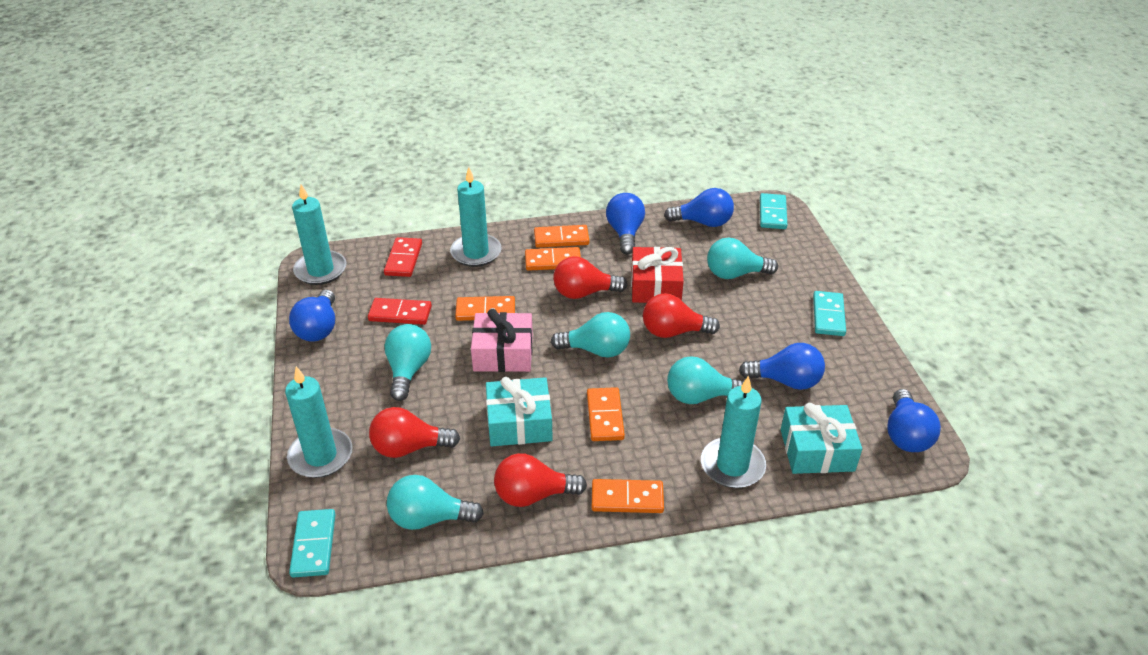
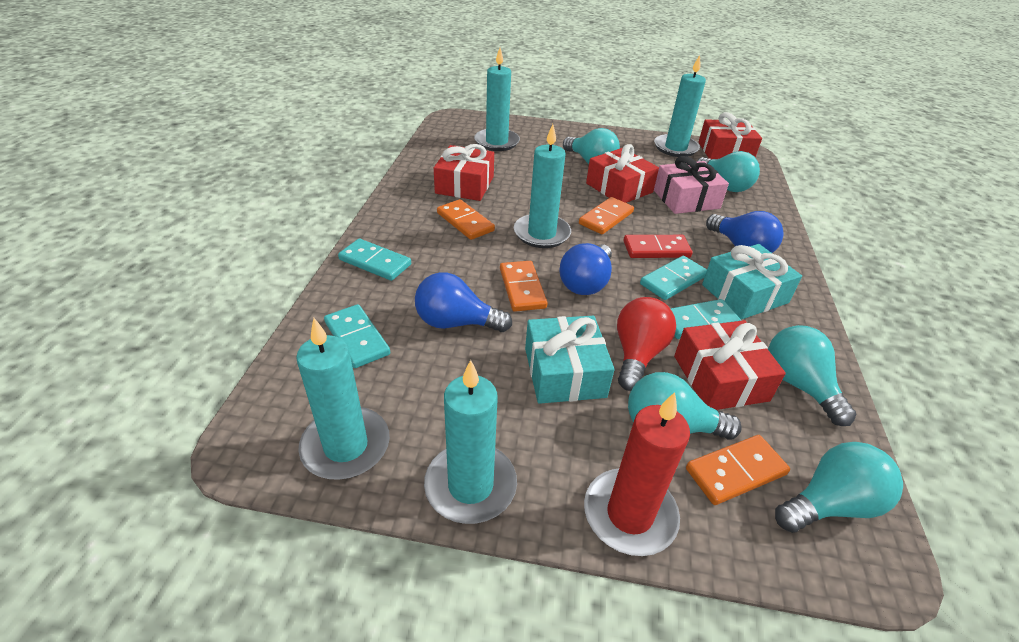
blue light bulb: 5 -> 3
orange domino: 5 -> 4
red candle: 0 -> 1
red domino: 2 -> 1
red gift: 1 -> 4
red light bulb: 4 -> 1
turquoise candle: 4 -> 5
turquoise domino: 3 -> 4

